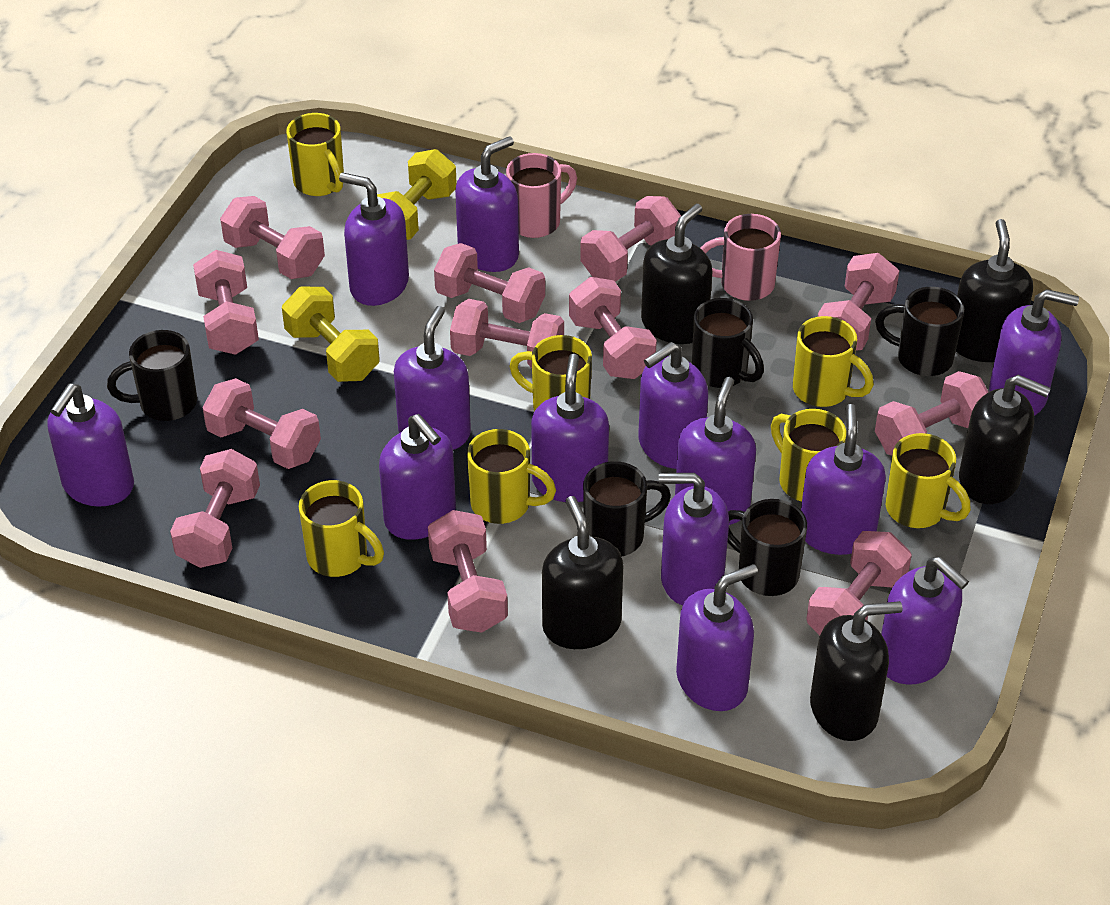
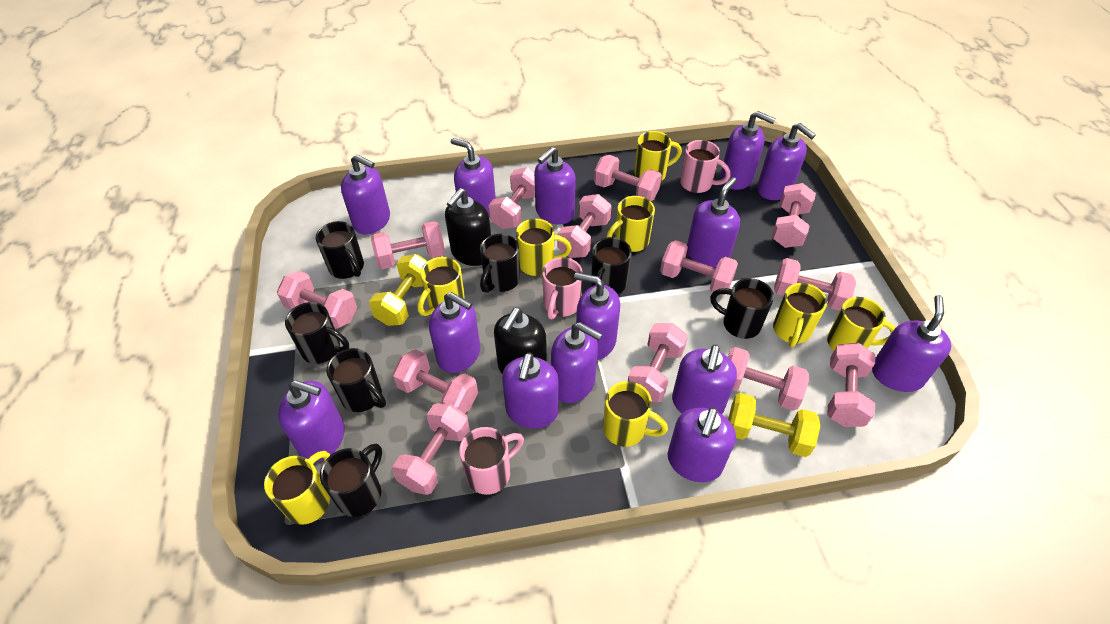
black mug: 5 -> 7
black soap dispenser: 5 -> 2
pink dumbbell: 12 -> 13
pink mug: 2 -> 3
purple soap dispenser: 13 -> 14
yellow mug: 7 -> 8

